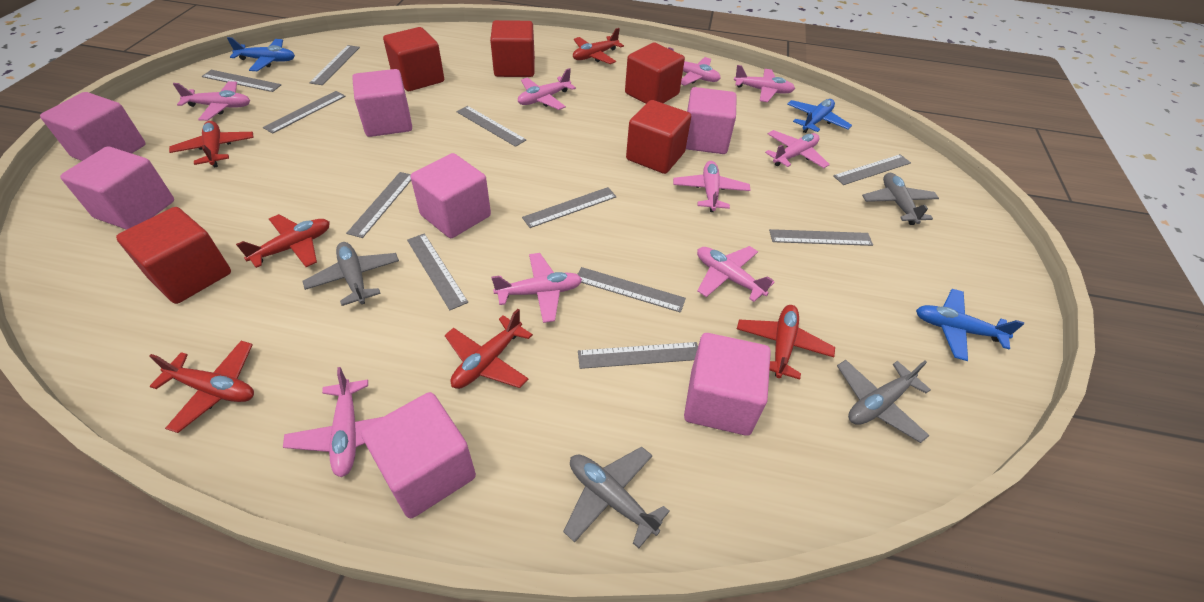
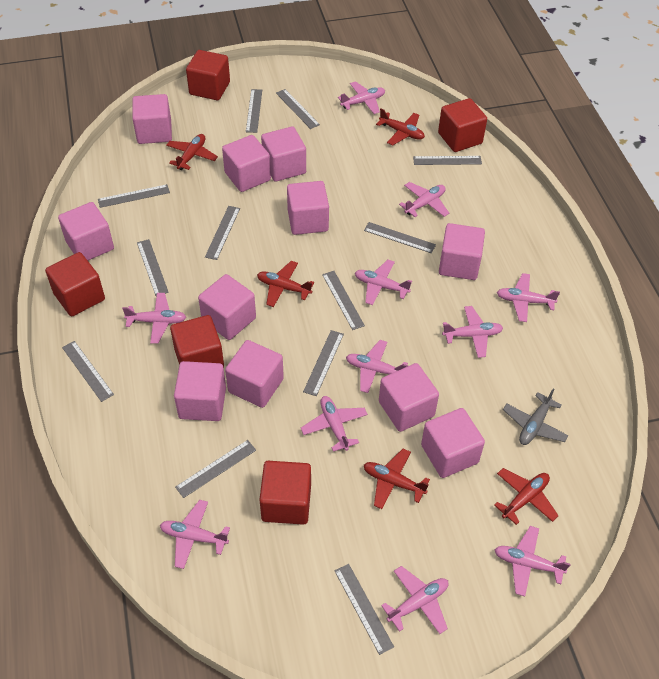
blue plane: 3 -> 0
grey plane: 4 -> 1
grey ruler: 11 -> 12
pink cube: 7 -> 11
pink plane: 9 -> 11
red plane: 6 -> 5

